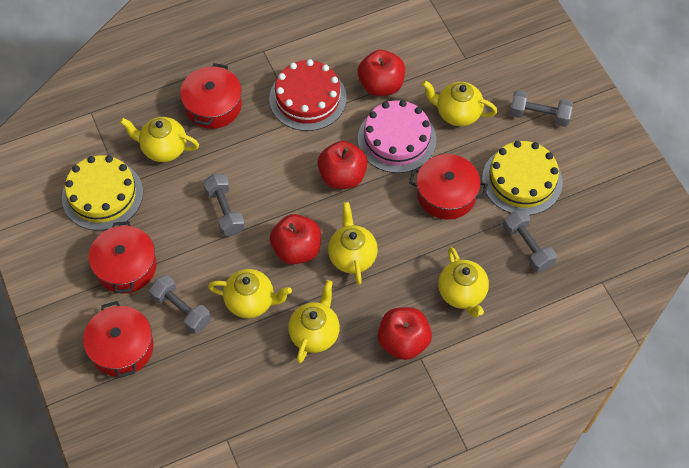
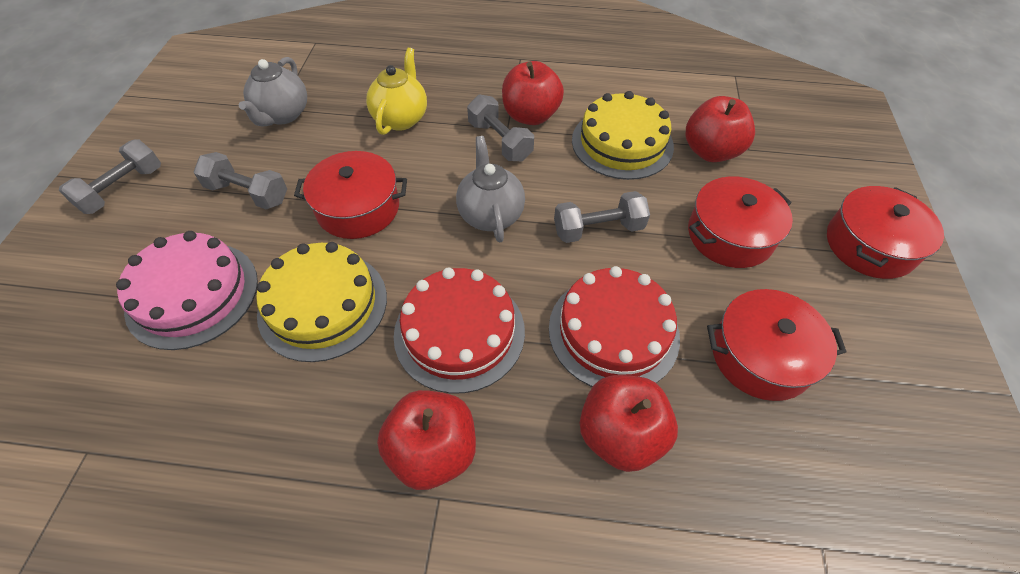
grey teapot: 0 -> 2
red cake: 1 -> 2
yellow teapot: 6 -> 1

